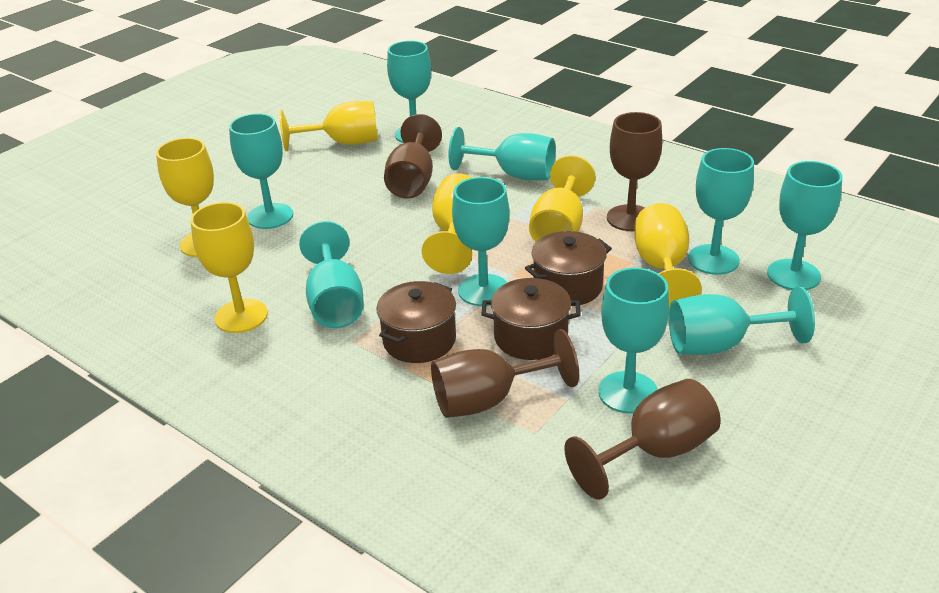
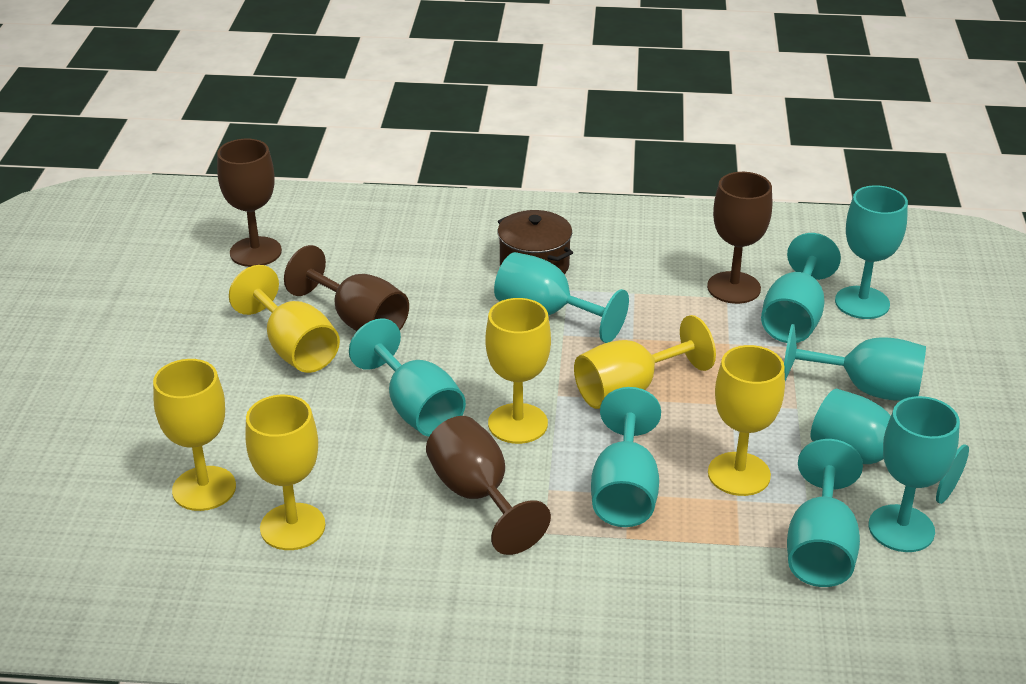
brown pot: 3 -> 1

